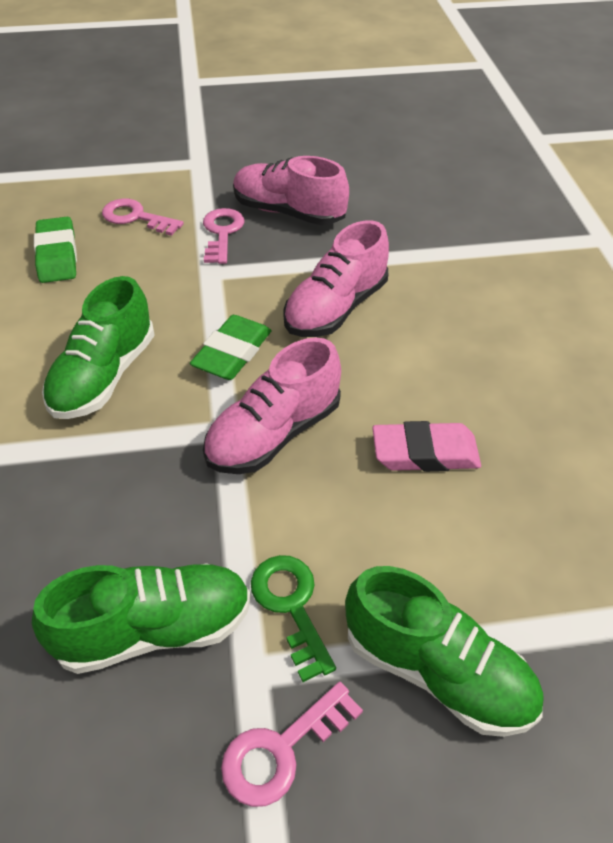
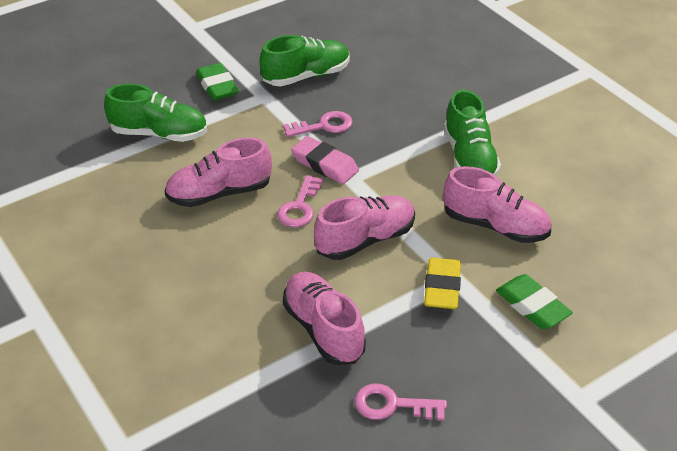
green key: 1 -> 0
pink shoe: 3 -> 4
yellow eraser: 0 -> 1

